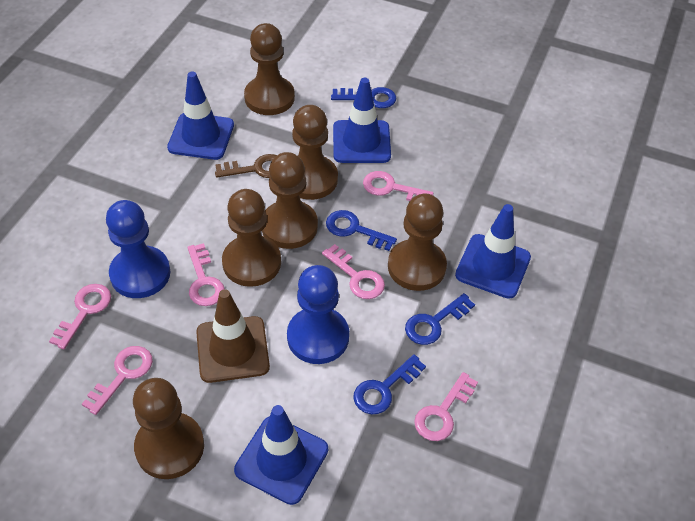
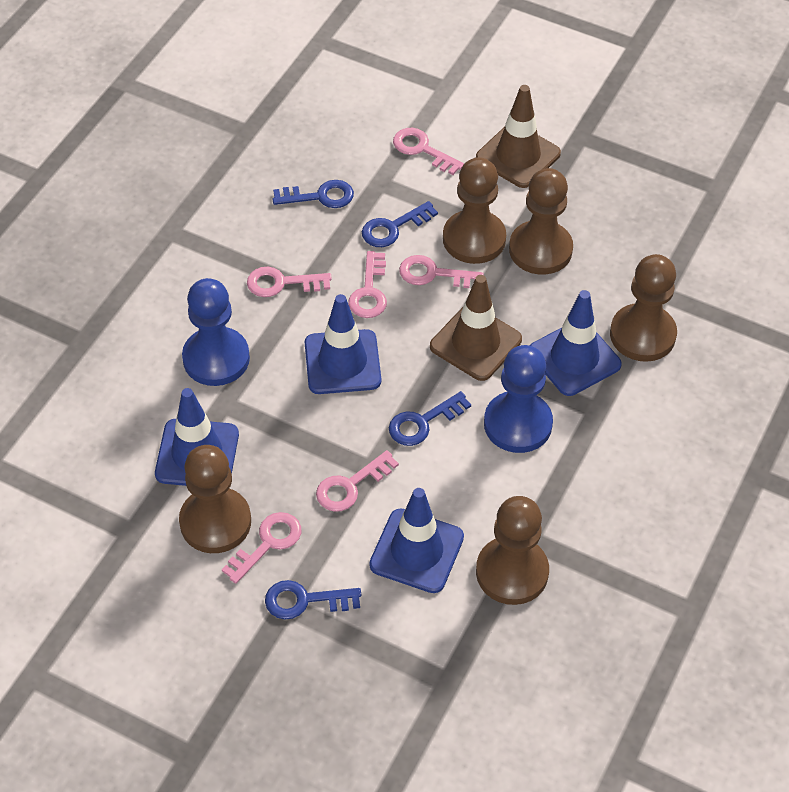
brown key: 1 -> 0
brown pawn: 6 -> 5
brown traffic cone: 1 -> 2

